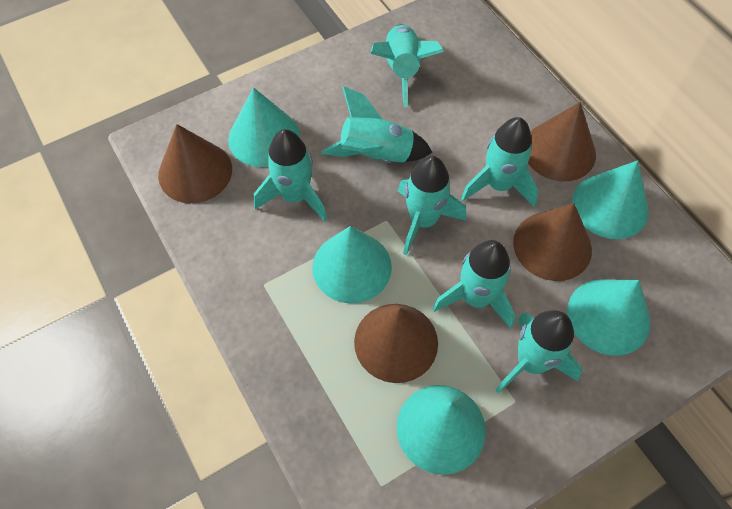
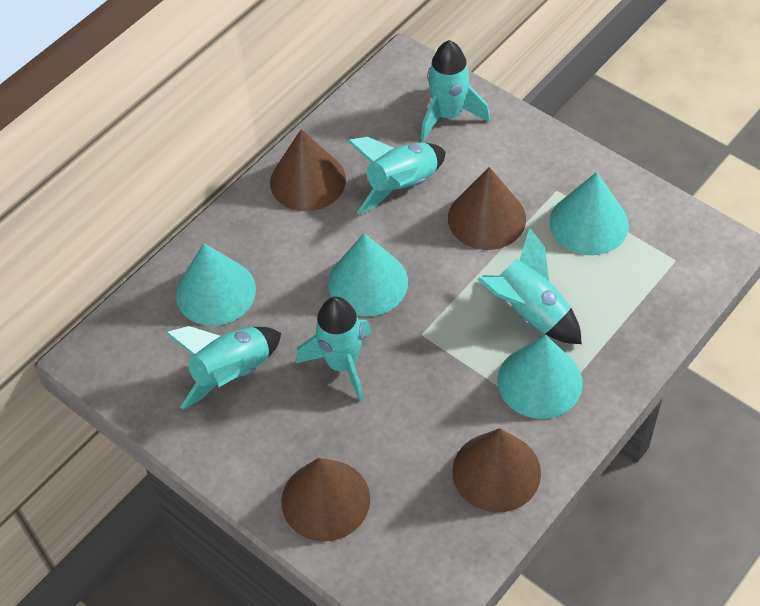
turquoise cone: 5 -> 4
turquoise rocket: 7 -> 5

